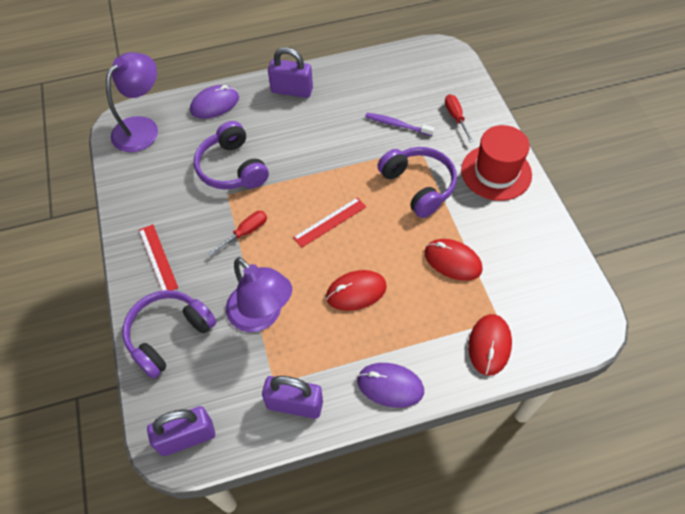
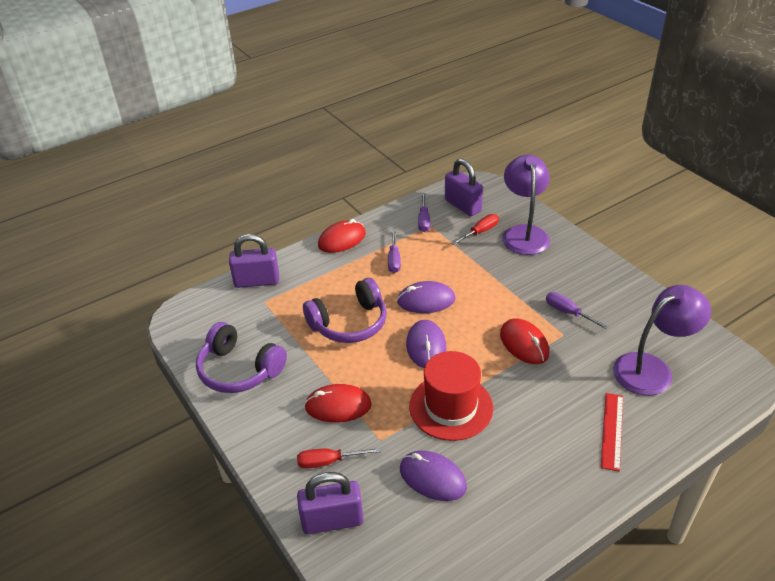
purple headphones: 3 -> 2
purple mouse: 2 -> 3
purple screwdriver: 0 -> 3
purple toothbrush: 1 -> 0
red ruler: 2 -> 1

